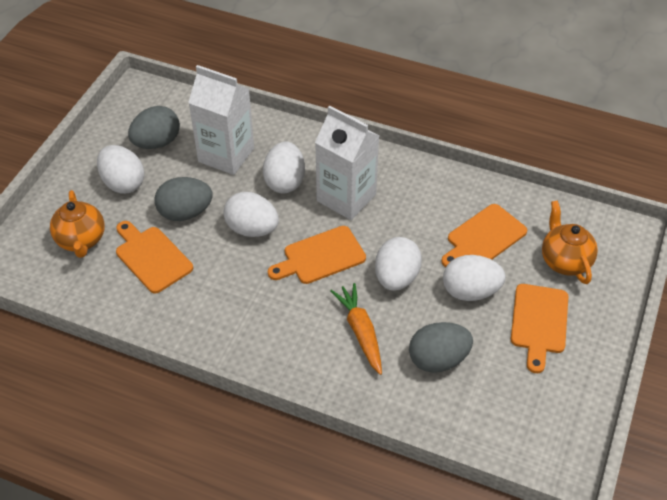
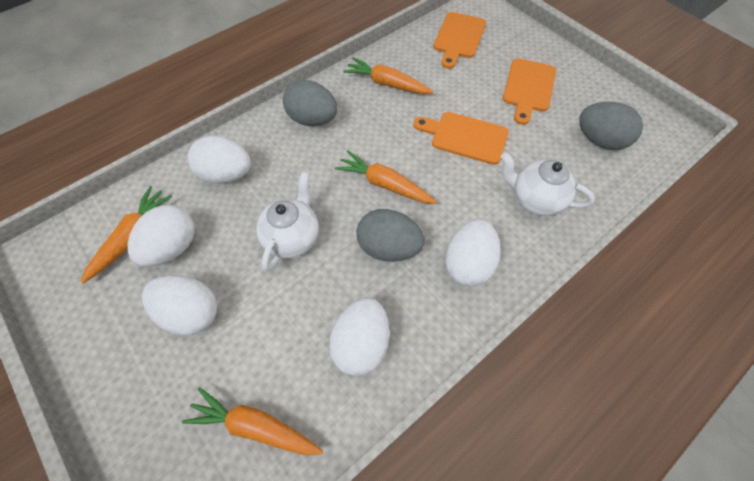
orange carrot: 1 -> 4
orange cutting board: 4 -> 3
orange teapot: 2 -> 0
white carton: 2 -> 0
white teapot: 0 -> 2

